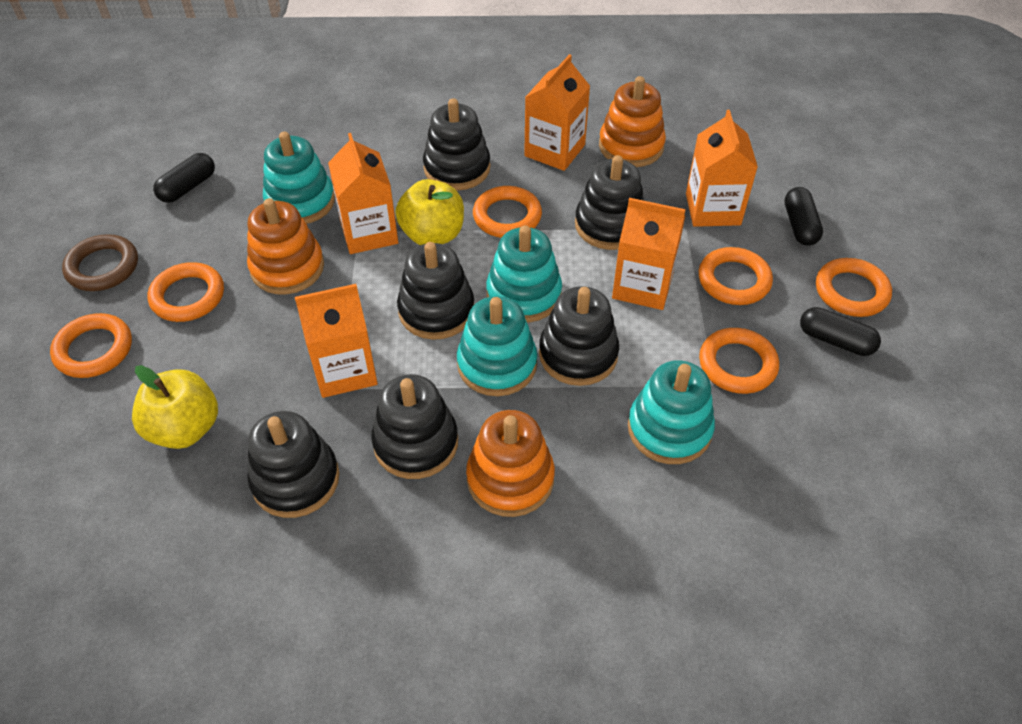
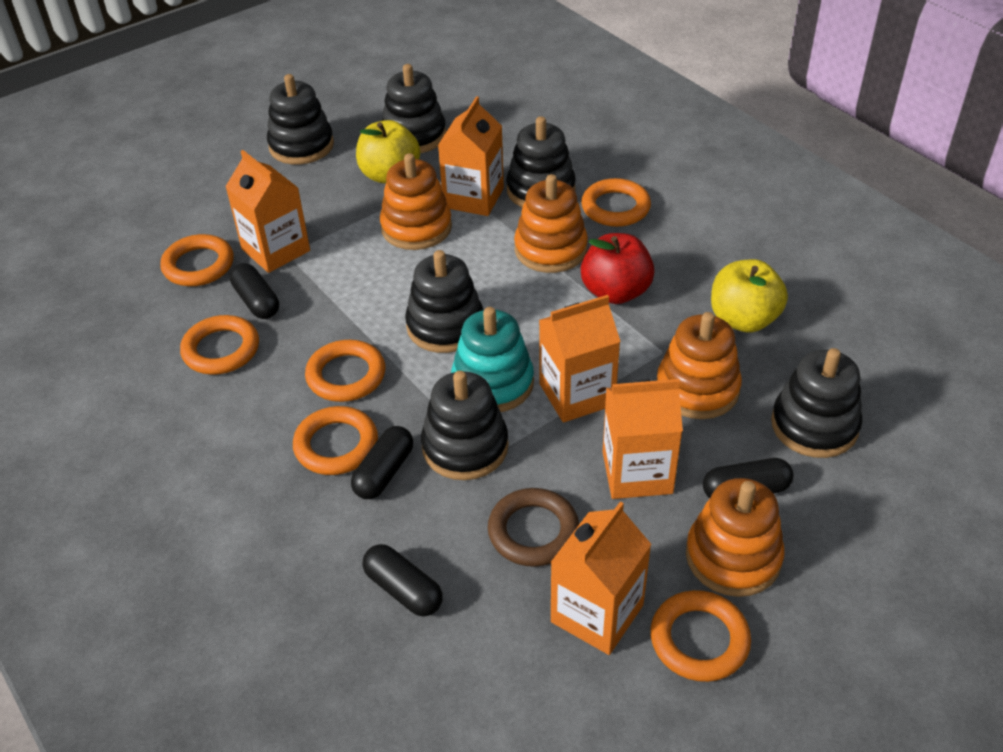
black capsule: 3 -> 4
orange stacking toy: 3 -> 4
red apple: 0 -> 1
turquoise stacking toy: 4 -> 1

